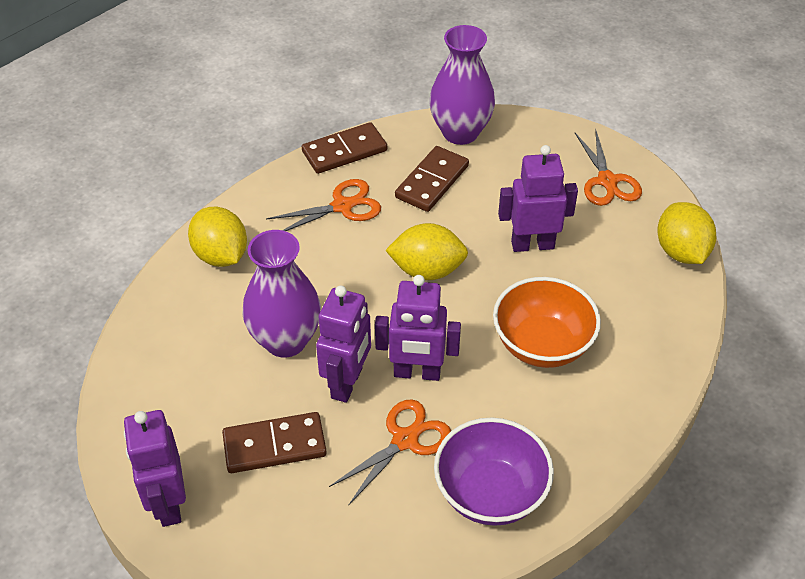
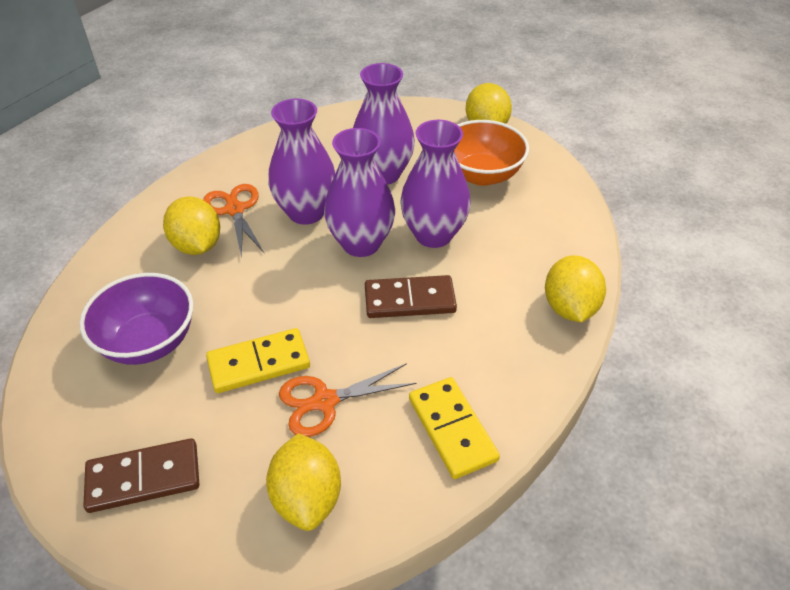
brown domino: 3 -> 2
orange scissors: 3 -> 2
purple robot: 4 -> 0
purple vase: 2 -> 4
yellow domino: 0 -> 2
yellow lemon: 3 -> 4

